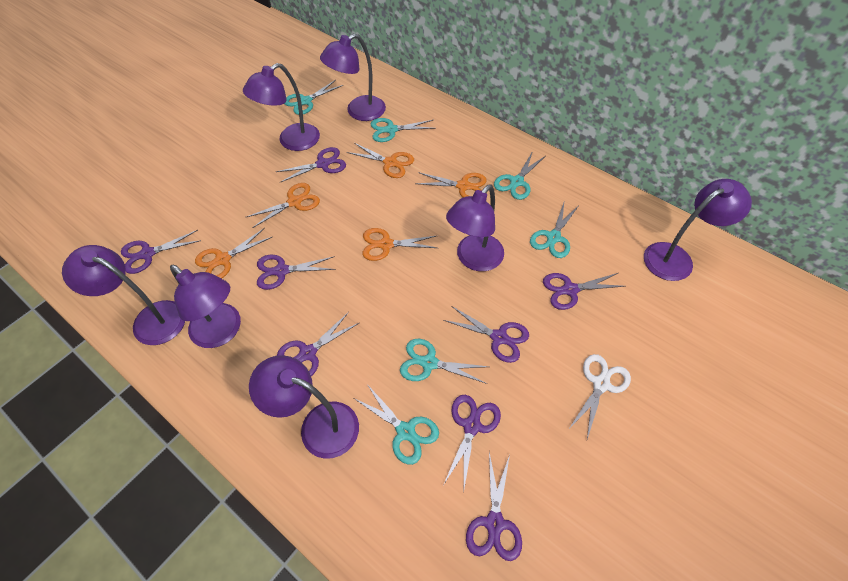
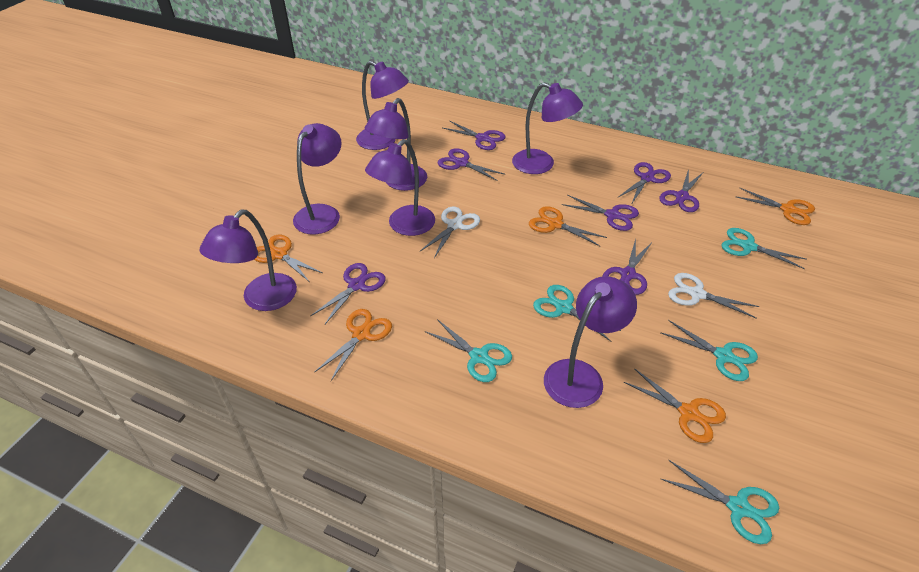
purple scissors: 8 -> 7
turquoise scissors: 6 -> 5
white scissors: 1 -> 2

